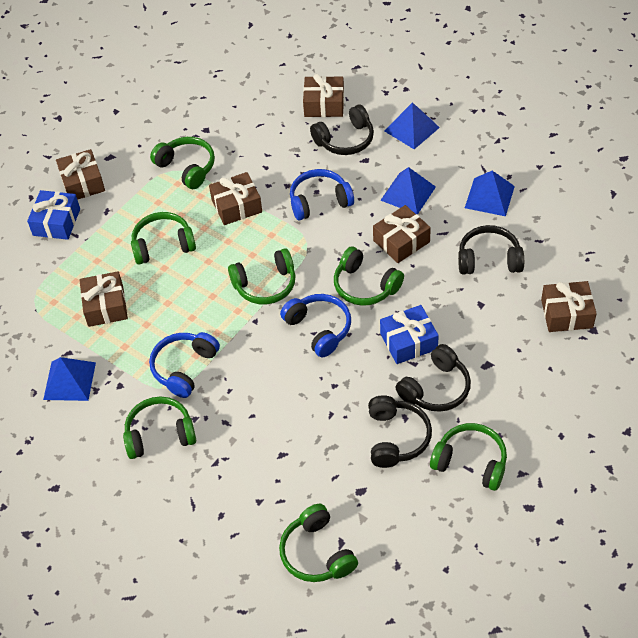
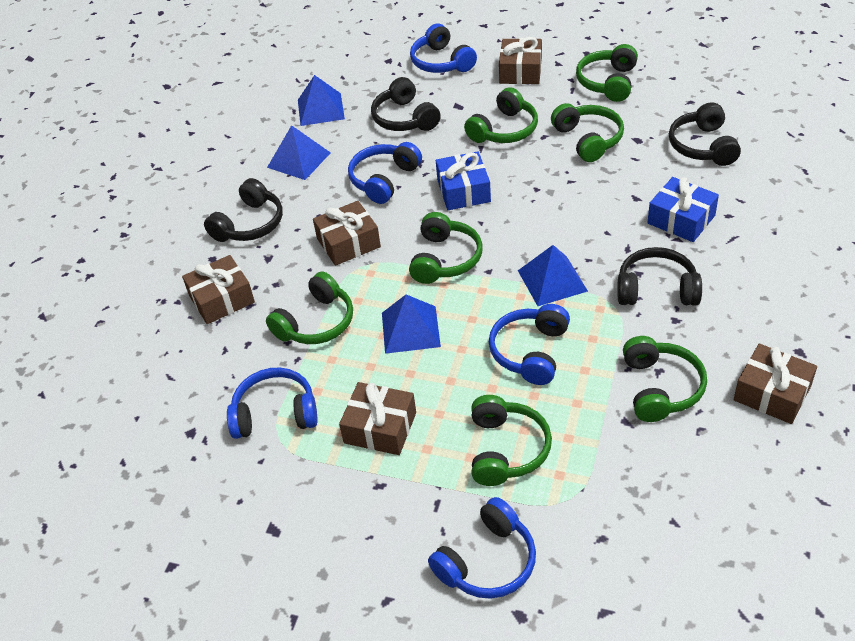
blue headphones: 3 -> 5
brown gift: 6 -> 5

